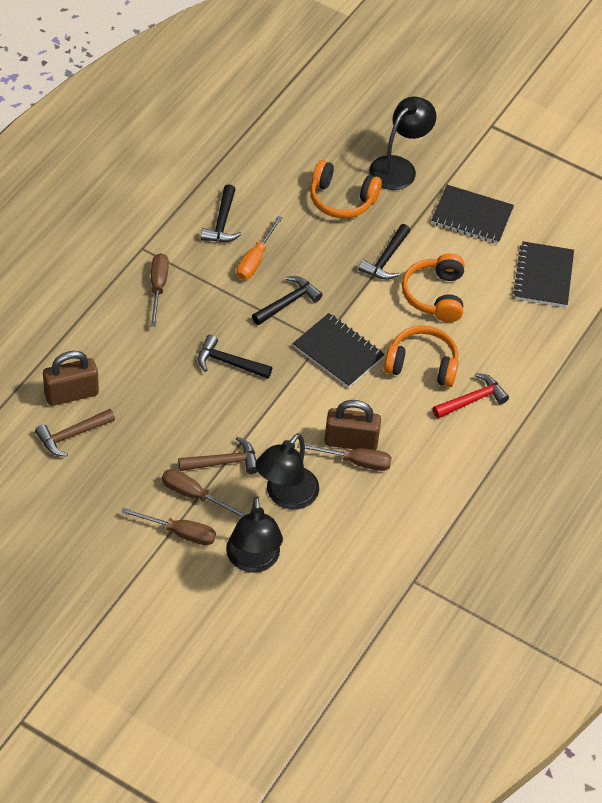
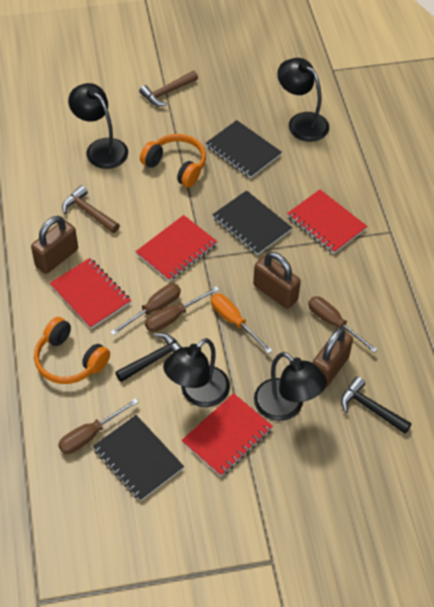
black hammer: 4 -> 2
black lamp: 3 -> 4
brown padlock: 2 -> 3
orange headphones: 3 -> 2
red hammer: 1 -> 0
red notebook: 0 -> 4

